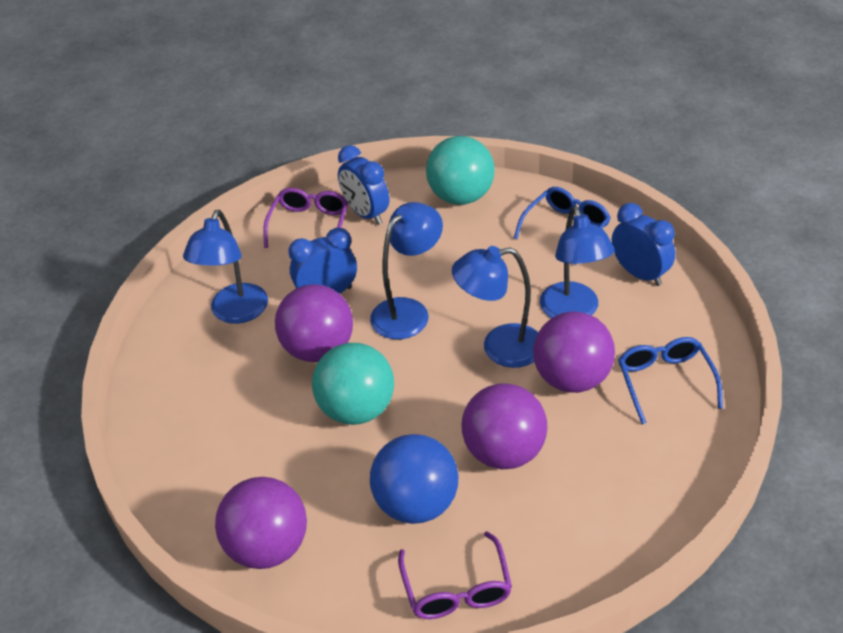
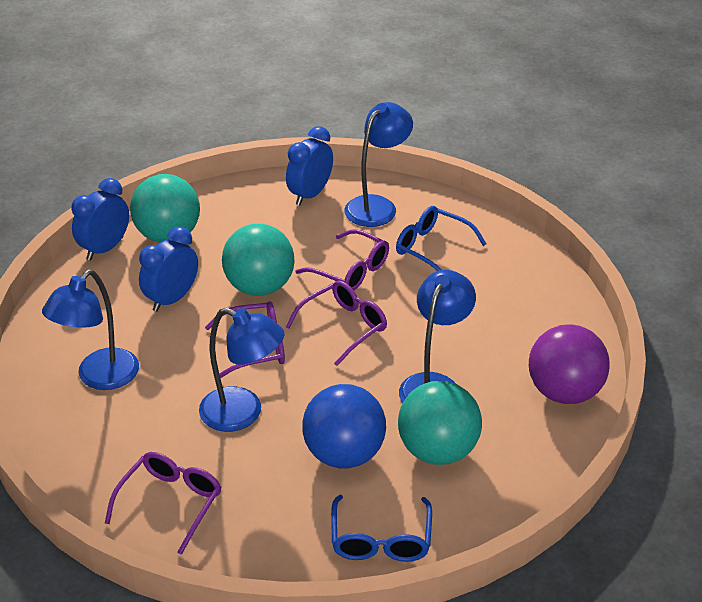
purple ball: 4 -> 1
purple glasses: 2 -> 4
turquoise ball: 2 -> 3

